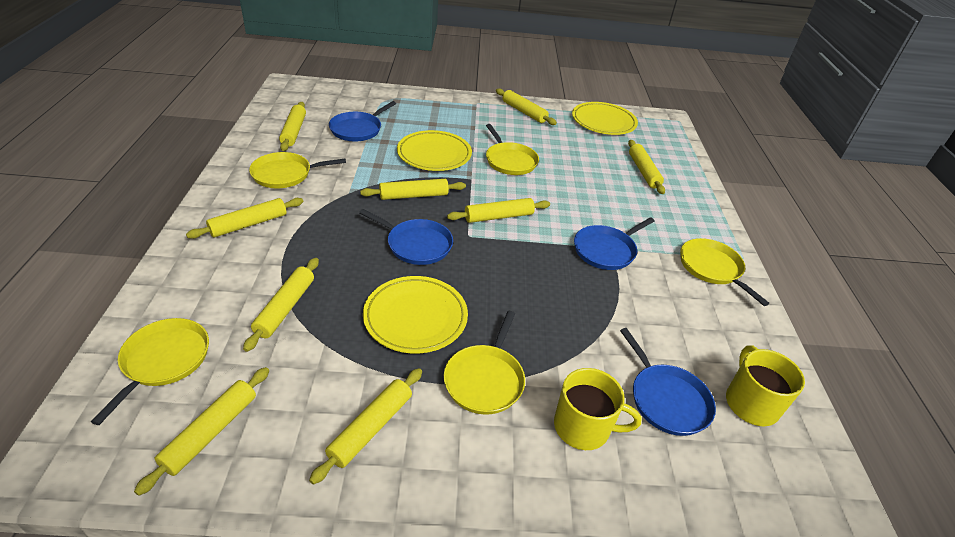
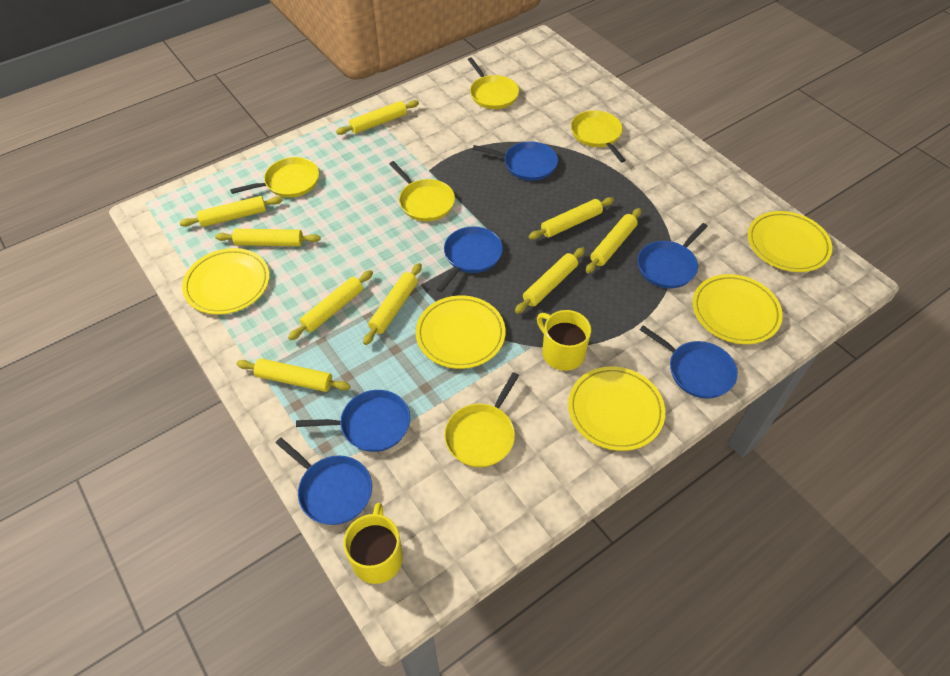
blue pan: 4 -> 6
yellow plate: 3 -> 5

